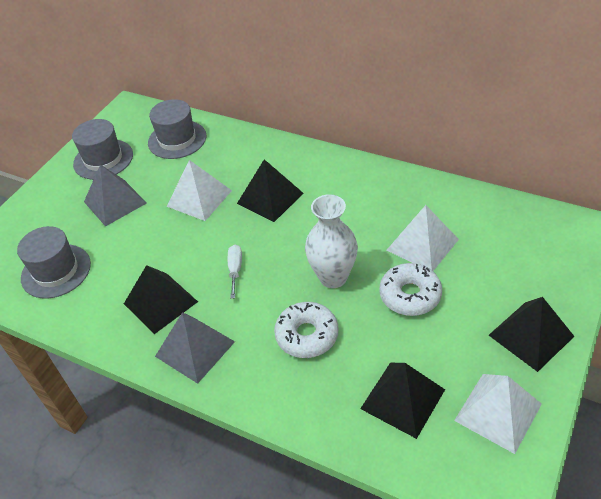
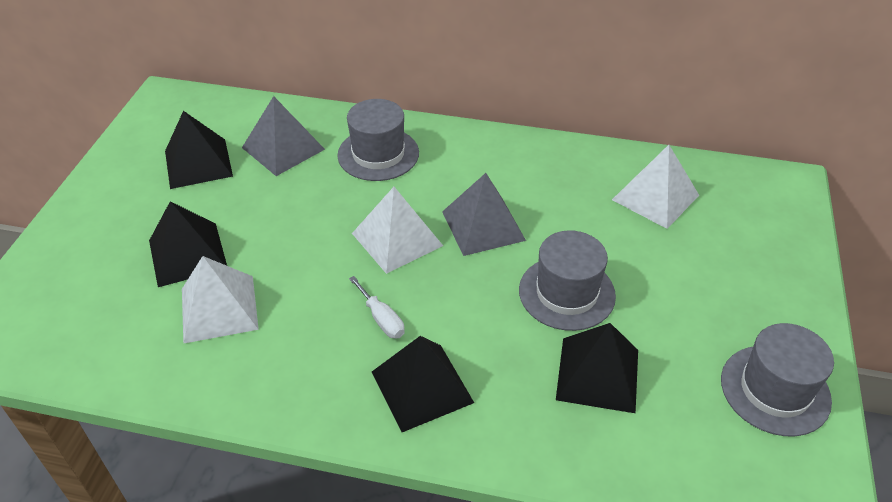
white donut: 2 -> 0
white vase: 1 -> 0

